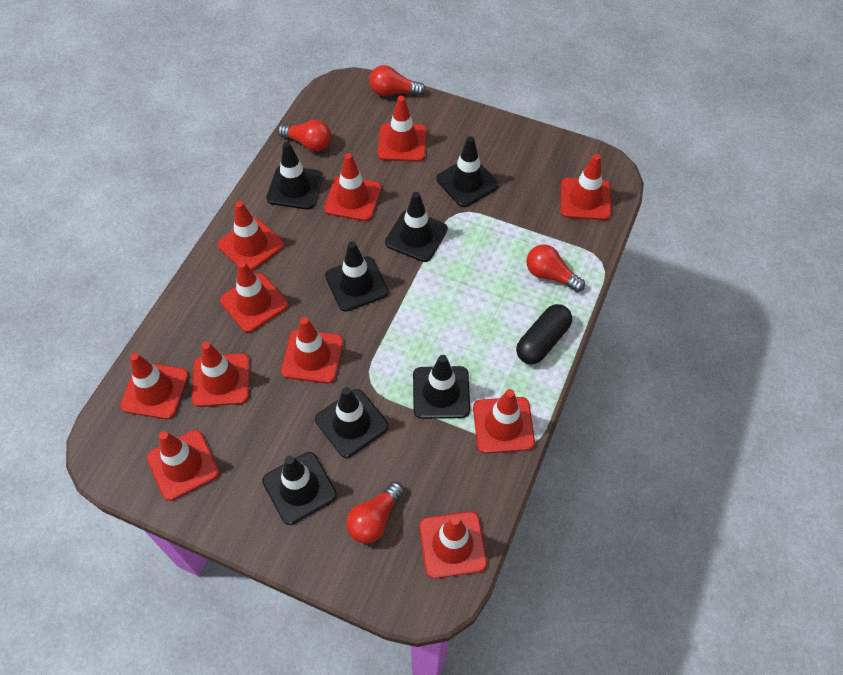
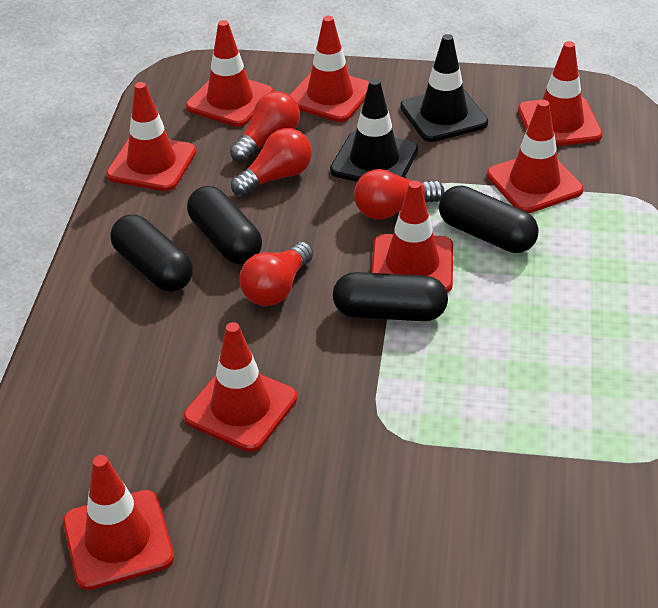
black capsule: 1 -> 4
black traffic cone: 7 -> 2
red traffic cone: 11 -> 8

